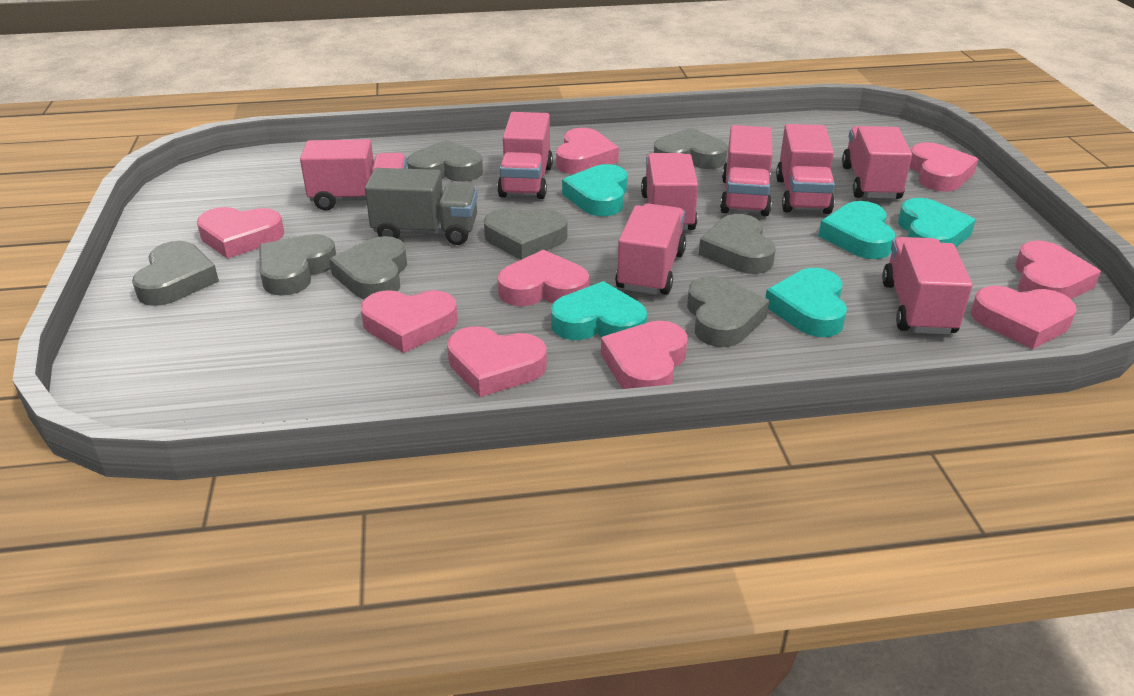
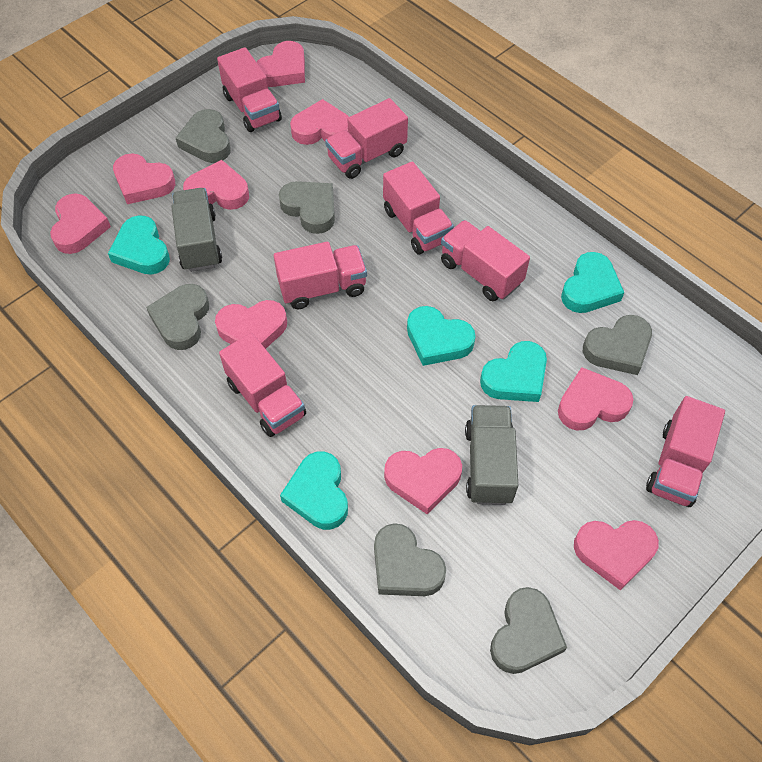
grey heart: 8 -> 6
grey truck: 1 -> 2
pink truck: 8 -> 7

